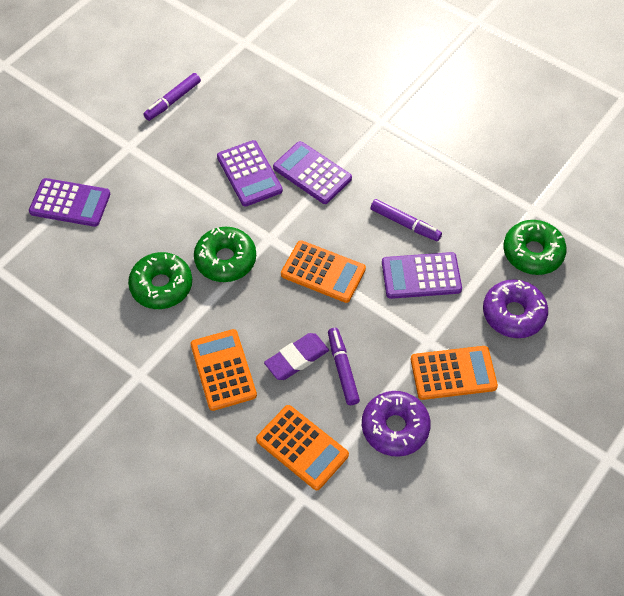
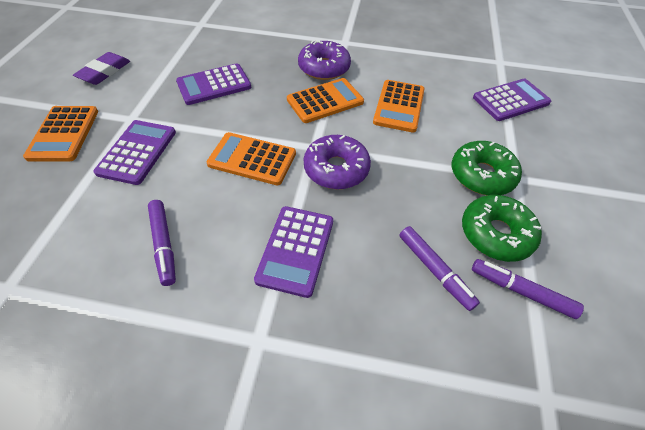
green donut: 3 -> 2

